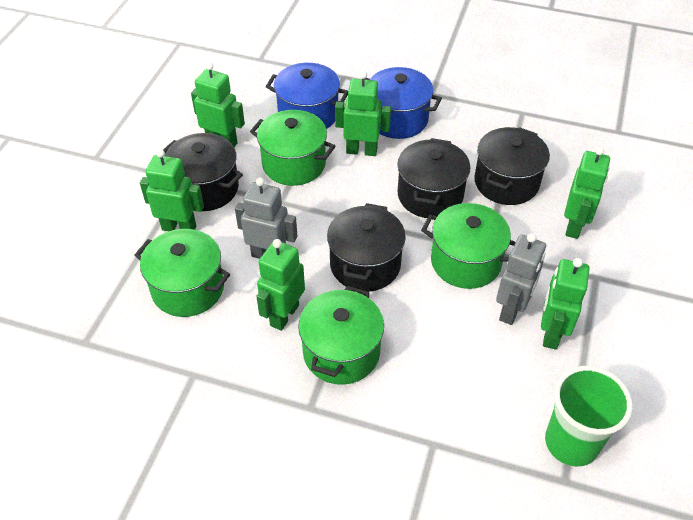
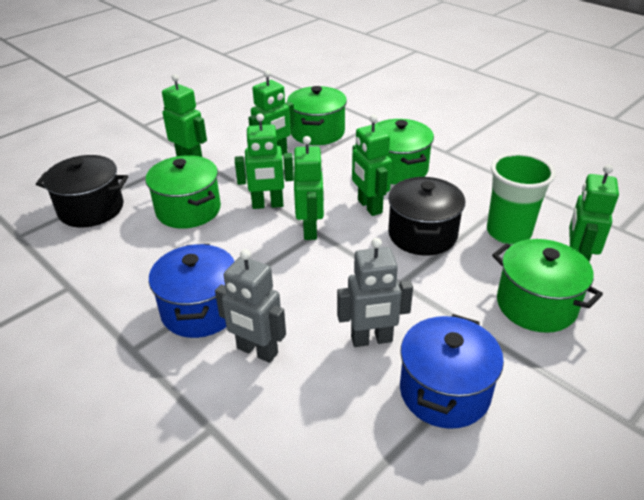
black pot: 4 -> 2

